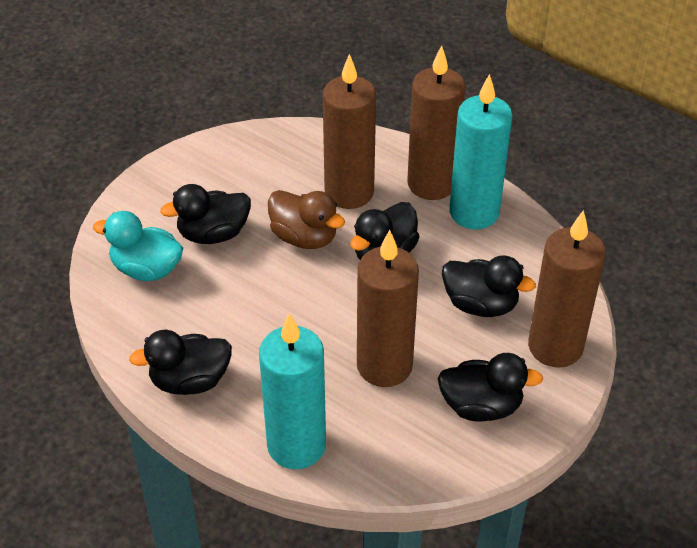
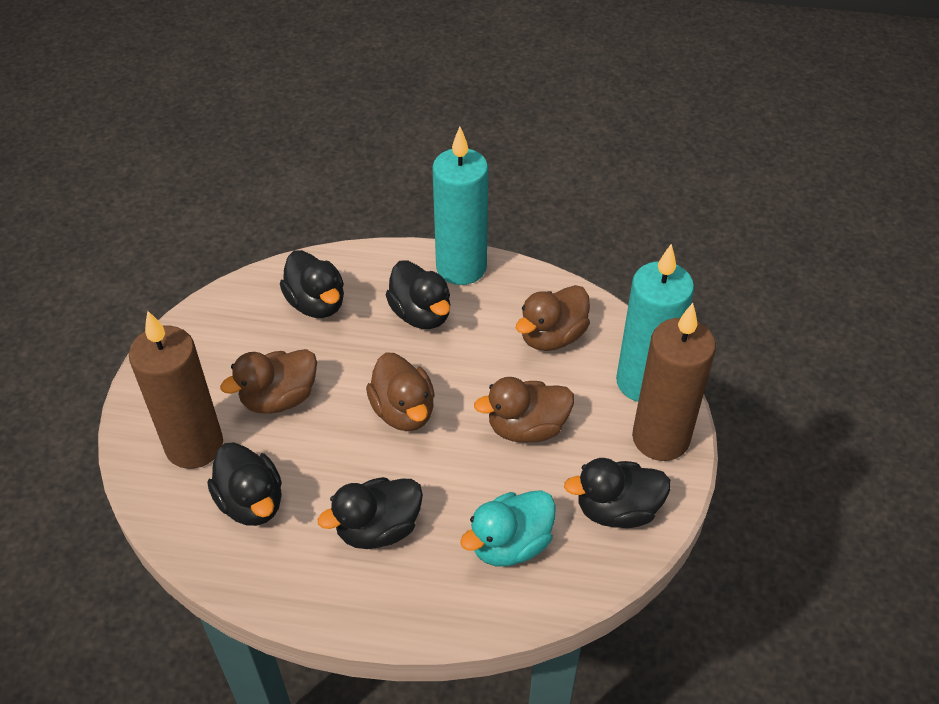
brown candle: 4 -> 2
brown duck: 1 -> 4

